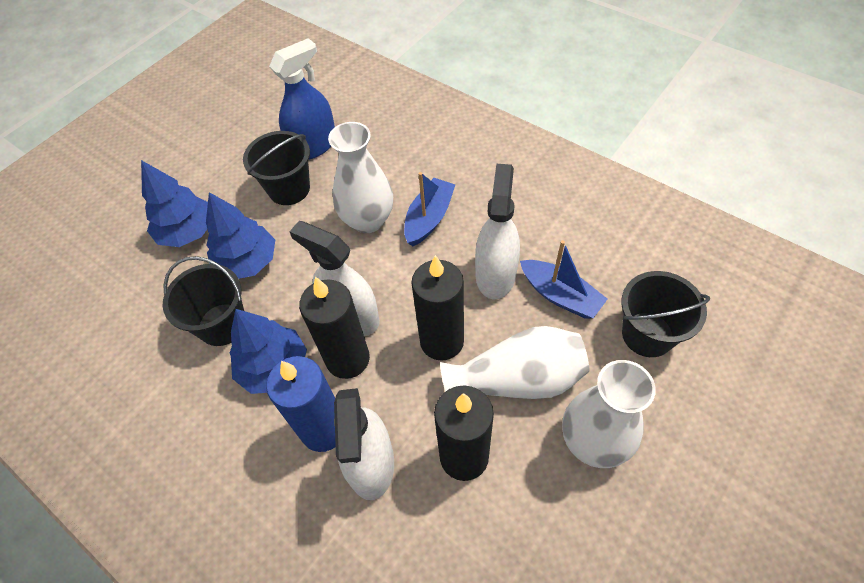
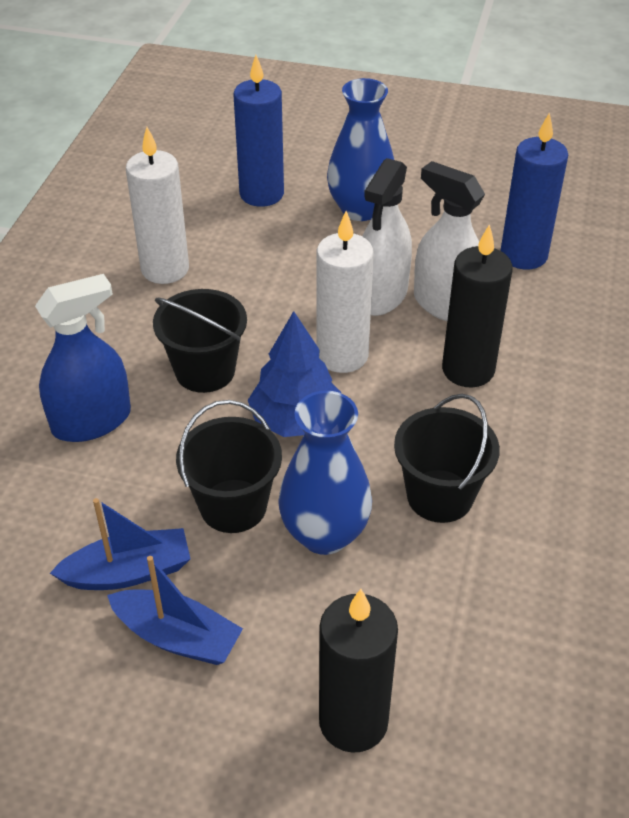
black candle: 3 -> 2
blue candle: 1 -> 2
blue tree: 3 -> 1
blue vase: 0 -> 2
white candle: 0 -> 2
white spray bottle: 3 -> 2
white vase: 3 -> 0

